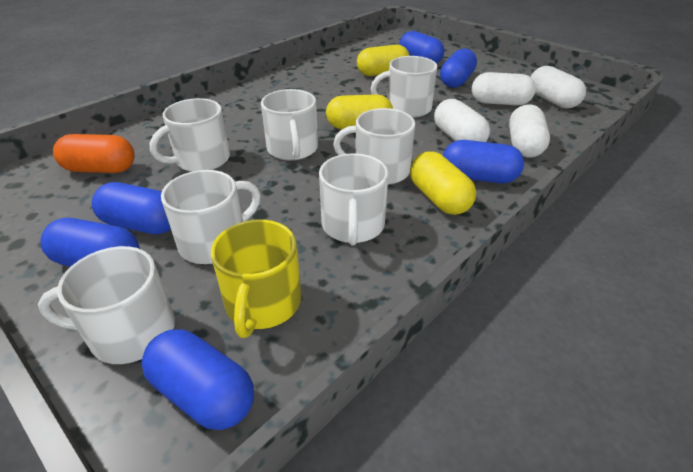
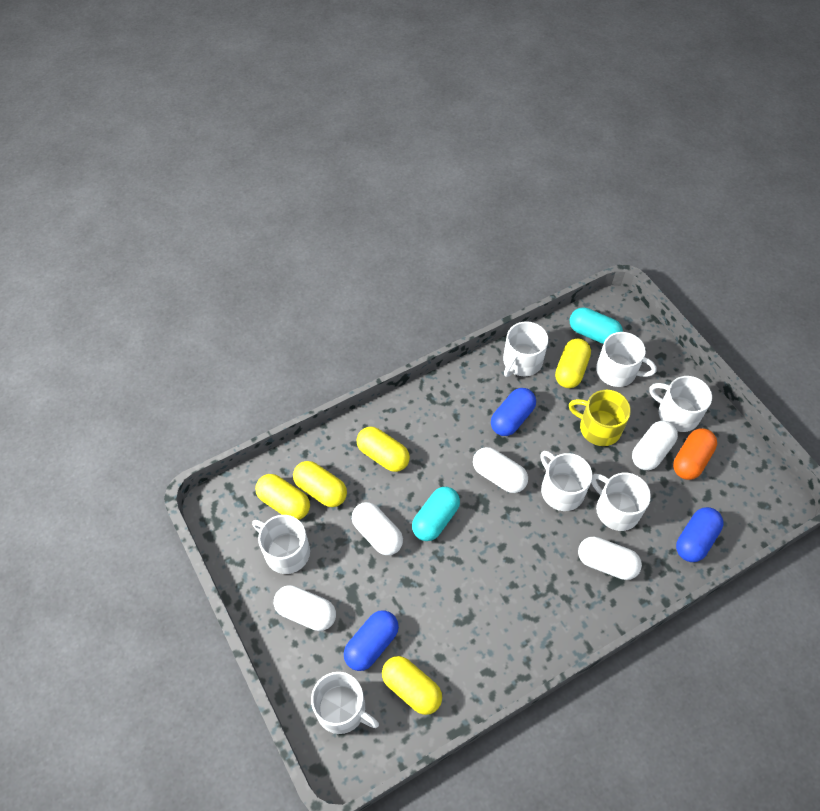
blue capsule: 6 -> 3
turquoise capsule: 0 -> 2
white capsule: 4 -> 5
yellow capsule: 3 -> 5

